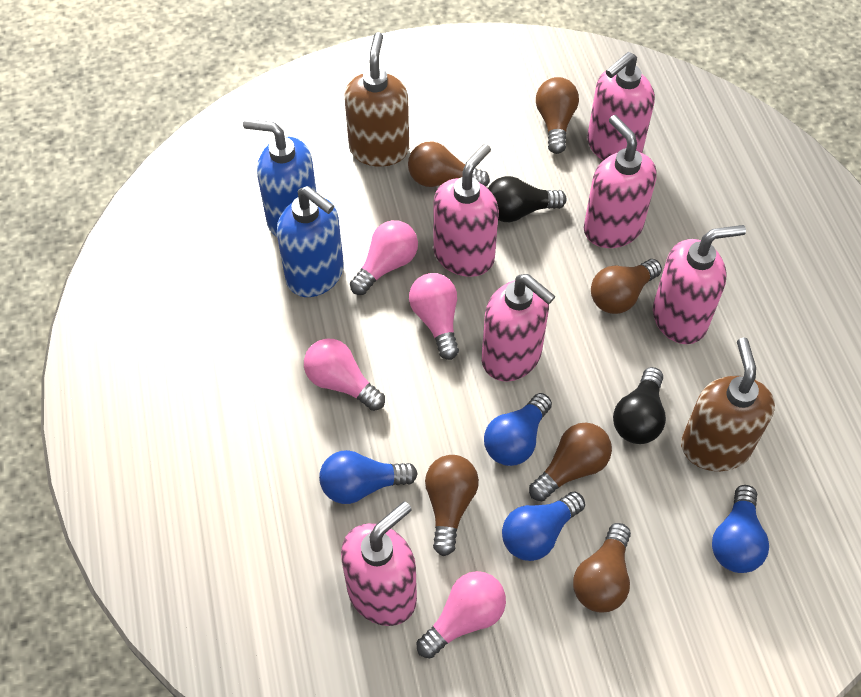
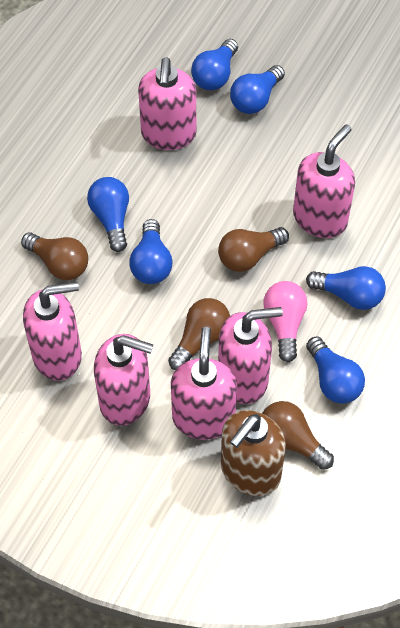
black light bulb: 2 -> 0
blue light bulb: 4 -> 6
blue soap dispenser: 2 -> 0
brown light bulb: 6 -> 4
brown soap dispenser: 2 -> 1
pink light bulb: 4 -> 1

